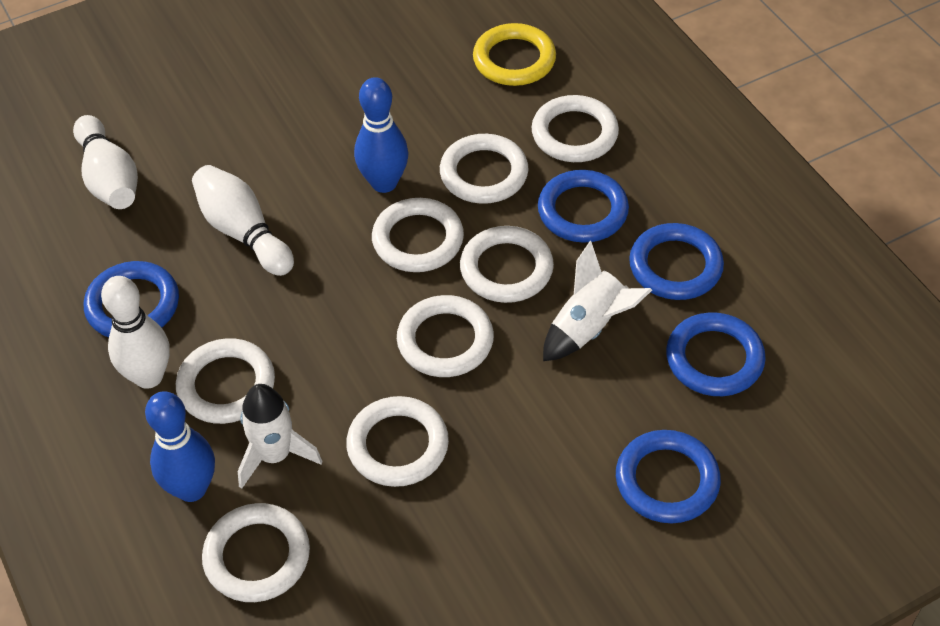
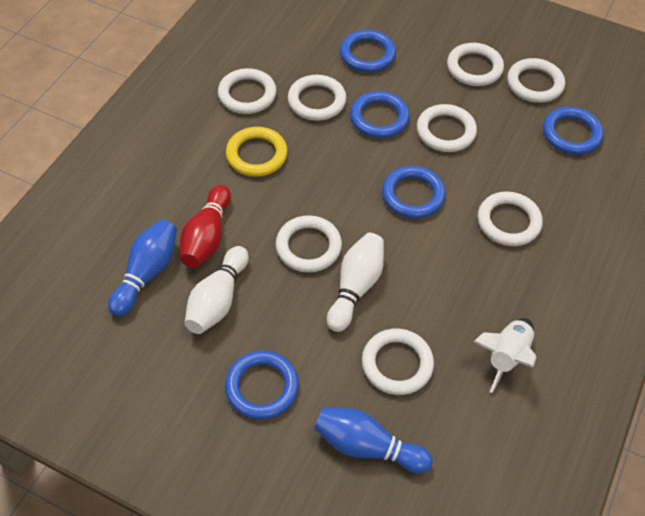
red bowling pin: 0 -> 1
white bowling pin: 3 -> 2
white rocket: 2 -> 1

